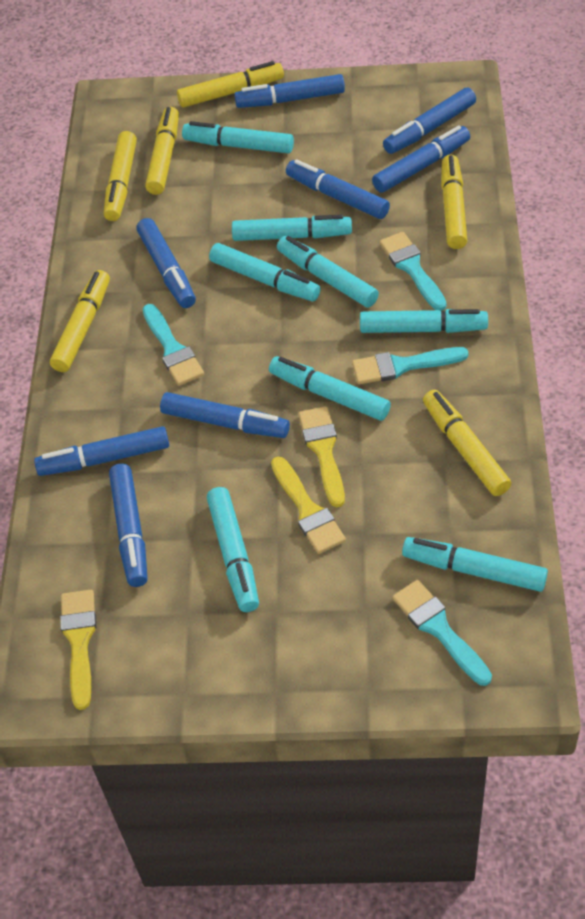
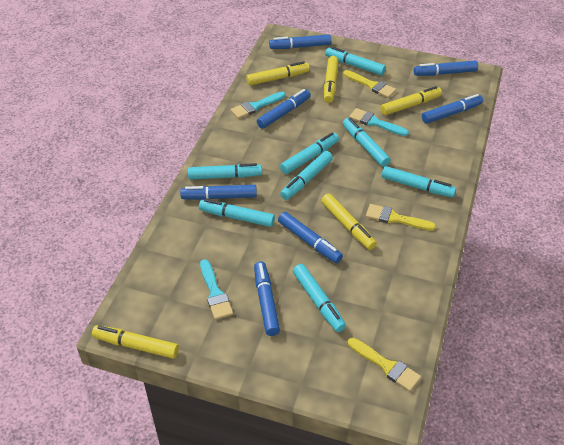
blue marker: 8 -> 7
turquoise brush: 4 -> 3
yellow marker: 6 -> 5

